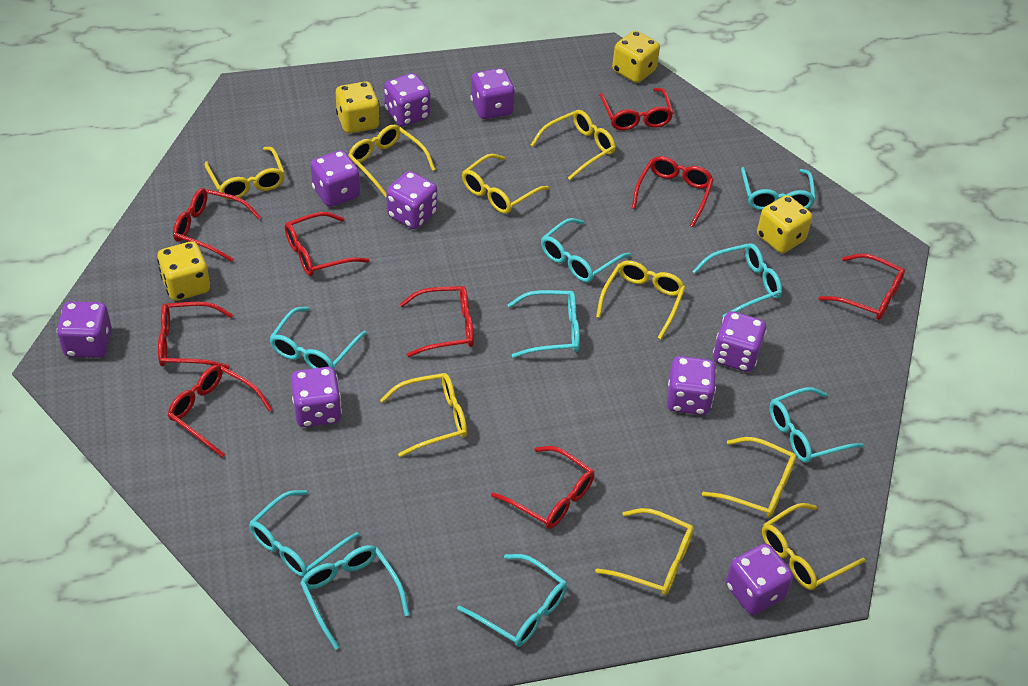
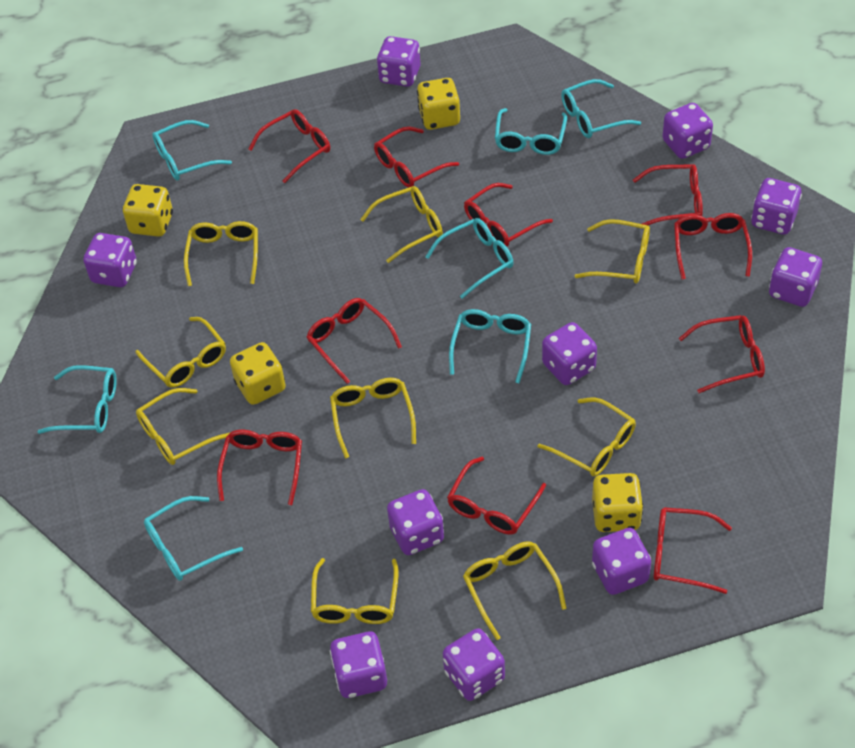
purple dice: 9 -> 10
red glasses: 9 -> 10
turquoise glasses: 9 -> 7

